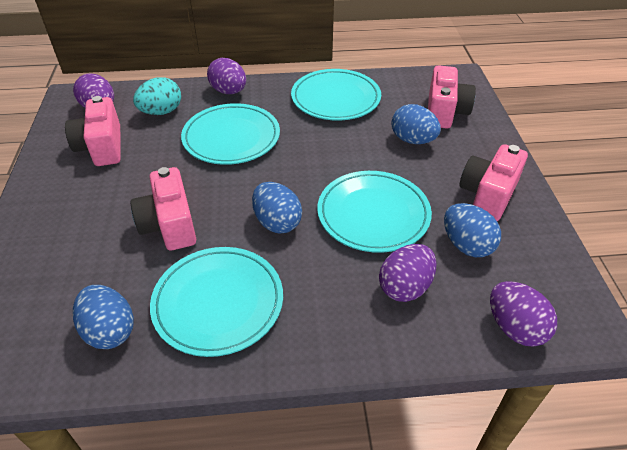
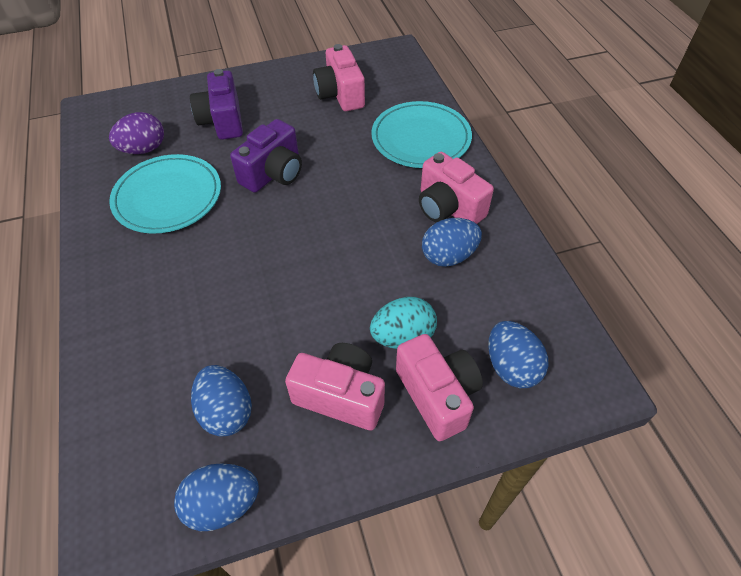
purple camera: 0 -> 2
purple egg: 4 -> 1
turquoise plate: 4 -> 2

